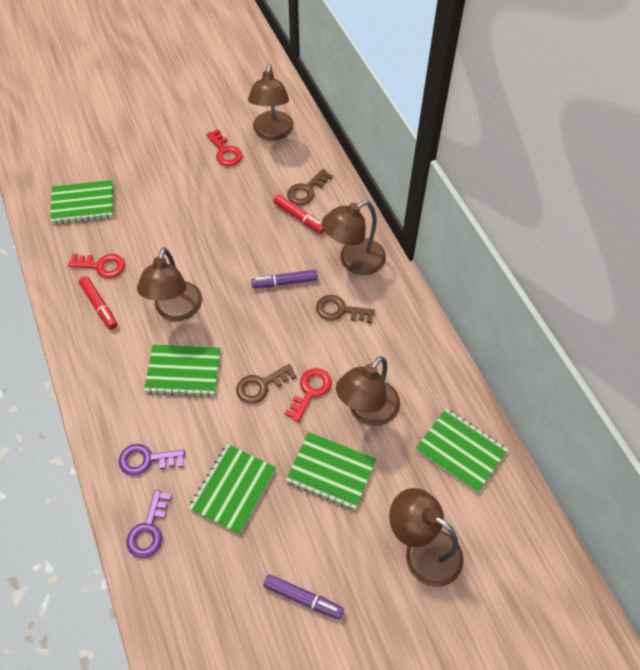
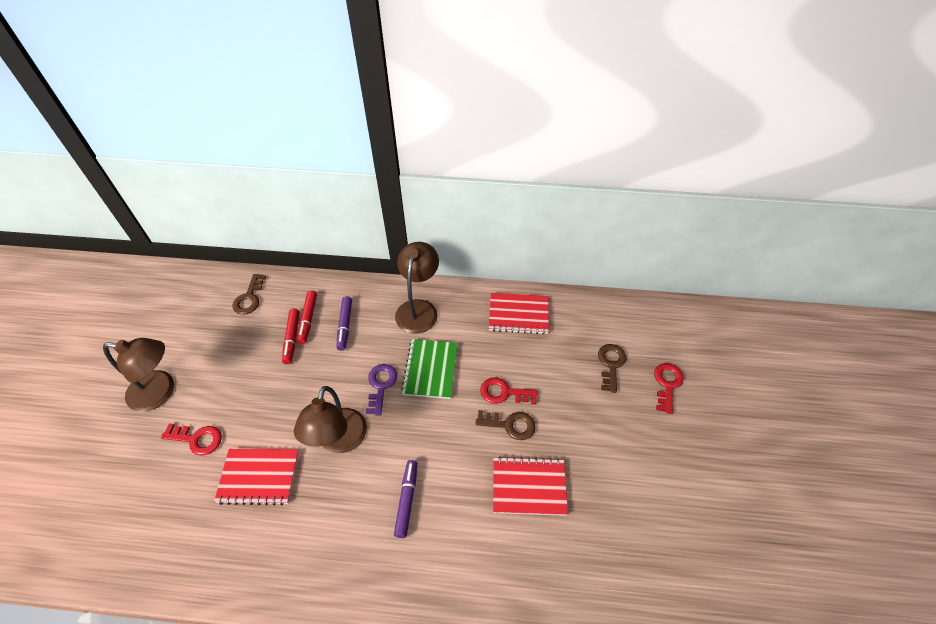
brown lamp: 5 -> 3
green notebook: 5 -> 1
purple key: 2 -> 1
red notebook: 0 -> 3

